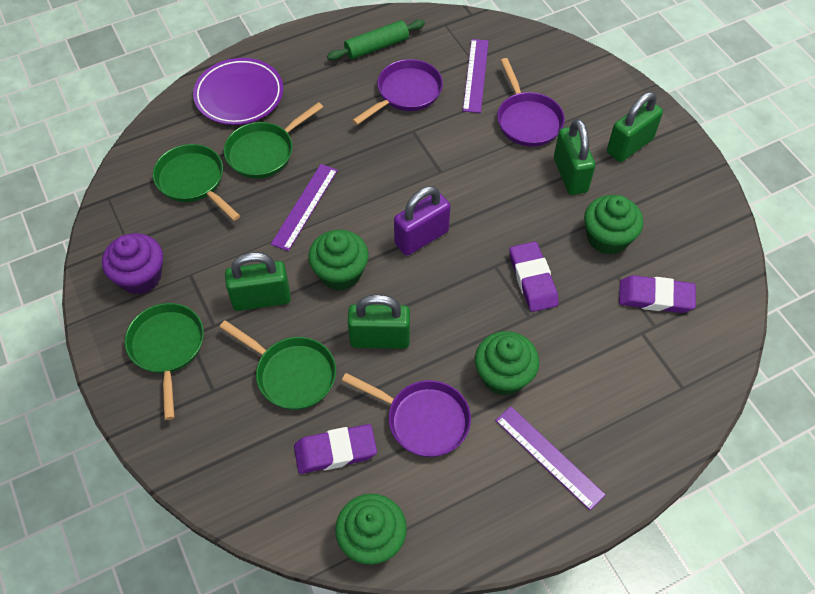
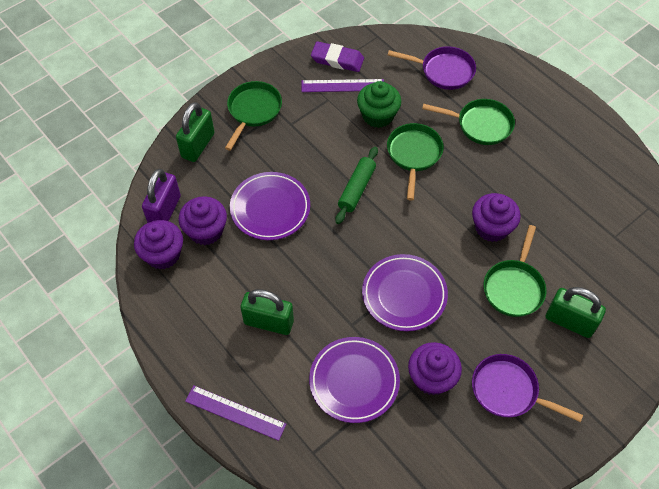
green cupcake: 4 -> 1
green padlock: 4 -> 3
purple cupcake: 1 -> 4
purple eraser: 3 -> 1
purple pan: 3 -> 2
purple plate: 1 -> 3
purple ruler: 3 -> 2

